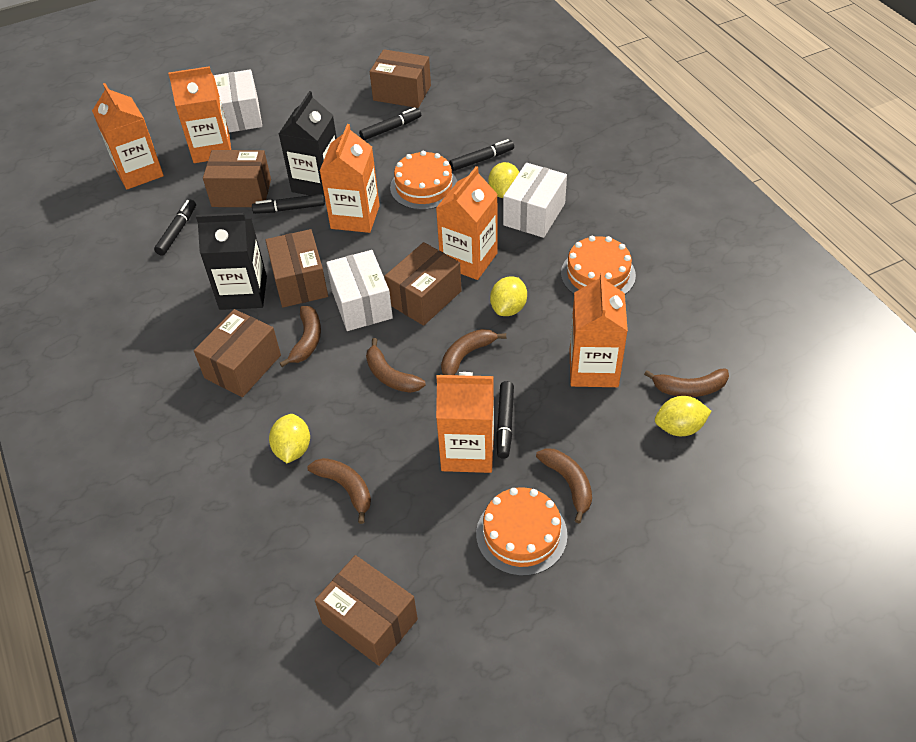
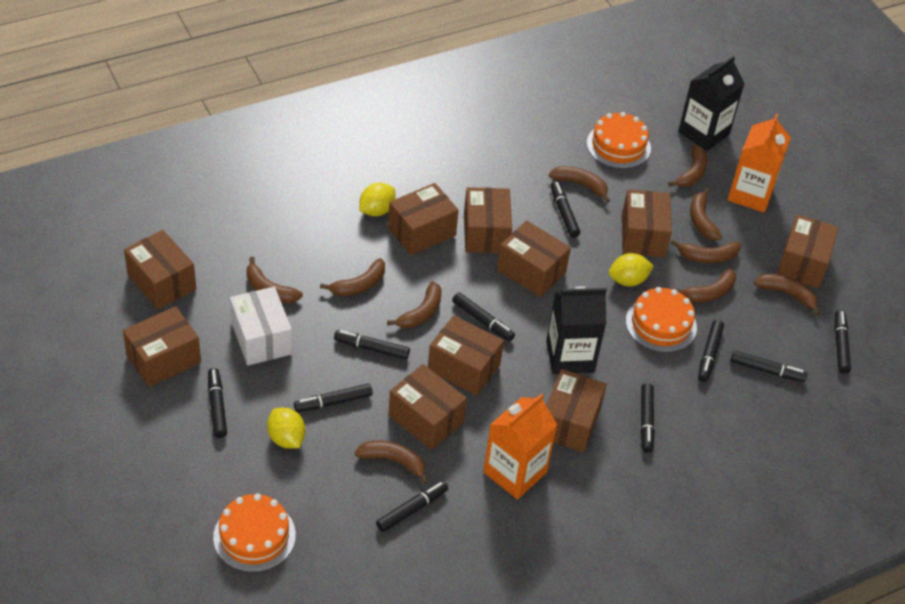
black marker: 5 -> 10
brown banana: 6 -> 10
brown box: 6 -> 10
orange carton: 6 -> 2
white box: 3 -> 1
yellow lemon: 4 -> 3

